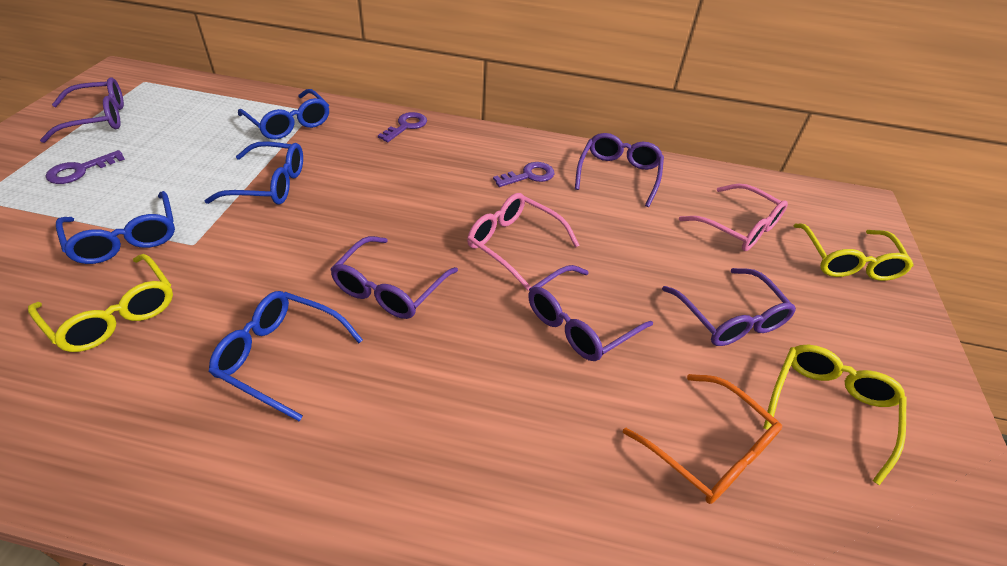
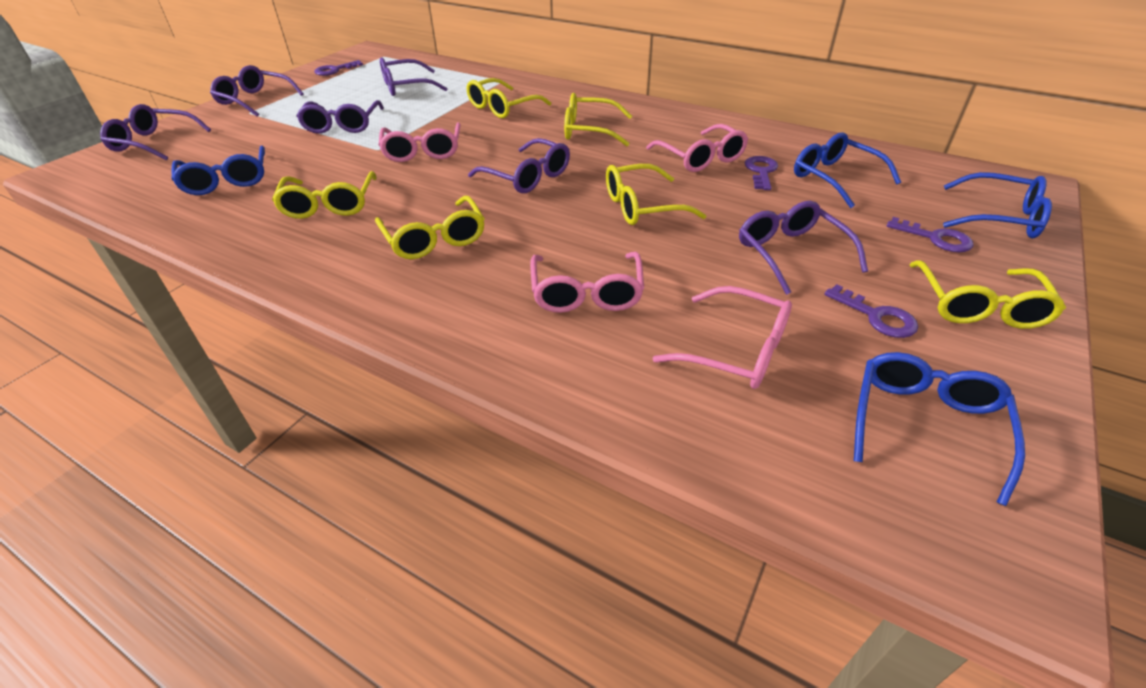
orange glasses: 1 -> 0
pink glasses: 2 -> 4
purple glasses: 5 -> 6
purple key: 3 -> 4
yellow glasses: 3 -> 6

